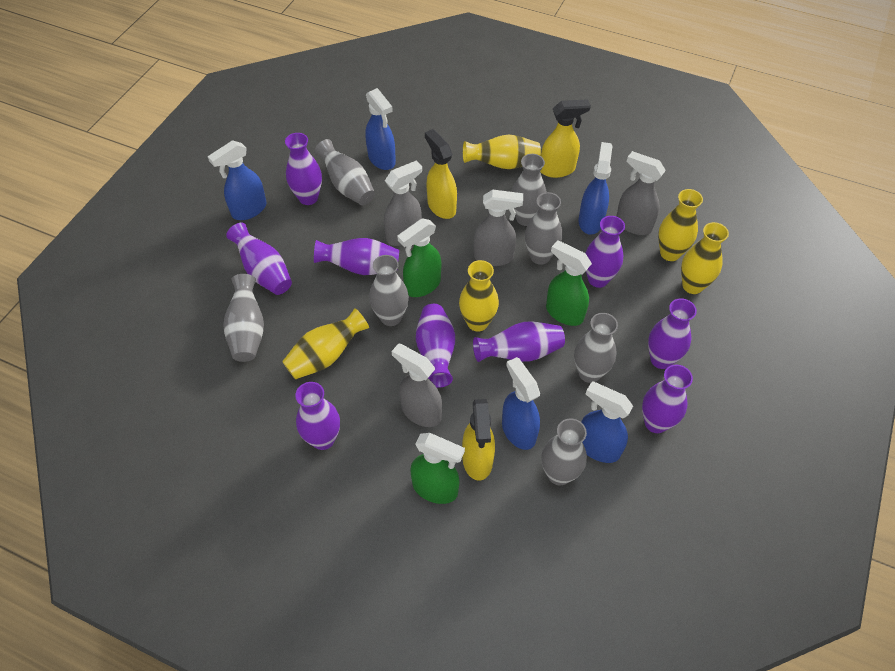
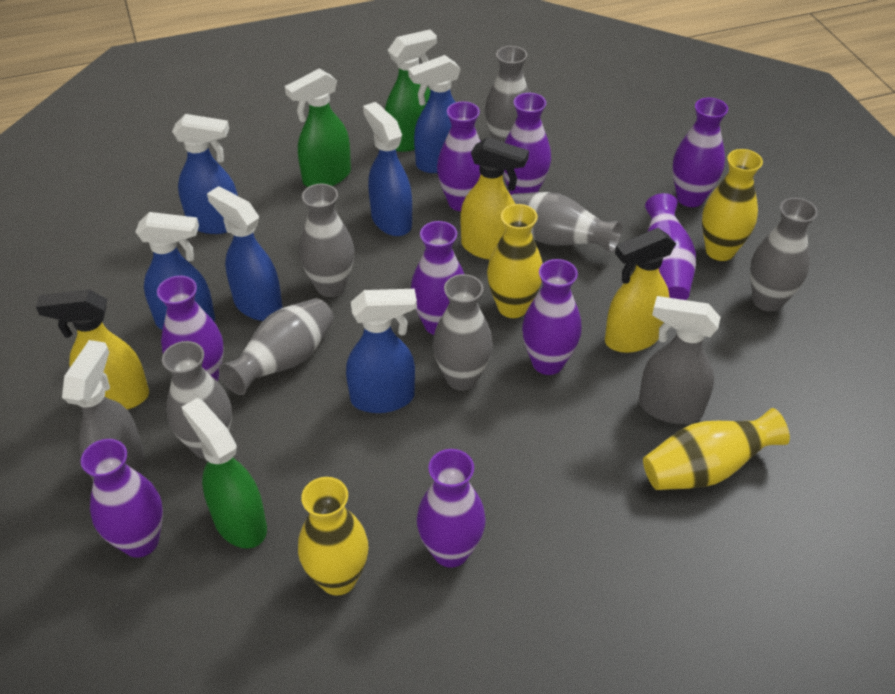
blue spray bottle: 5 -> 6
grey spray bottle: 4 -> 2
yellow vase: 5 -> 4

